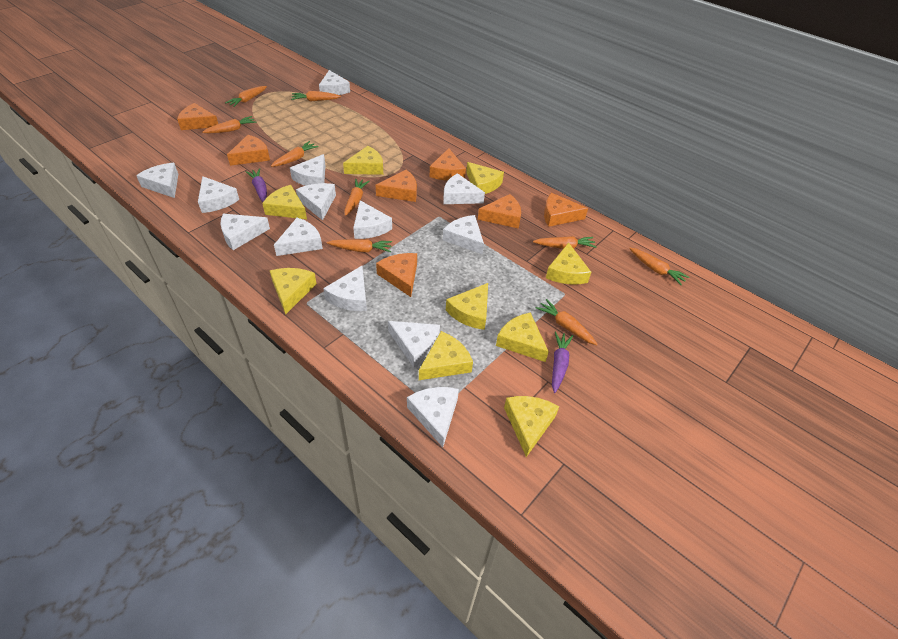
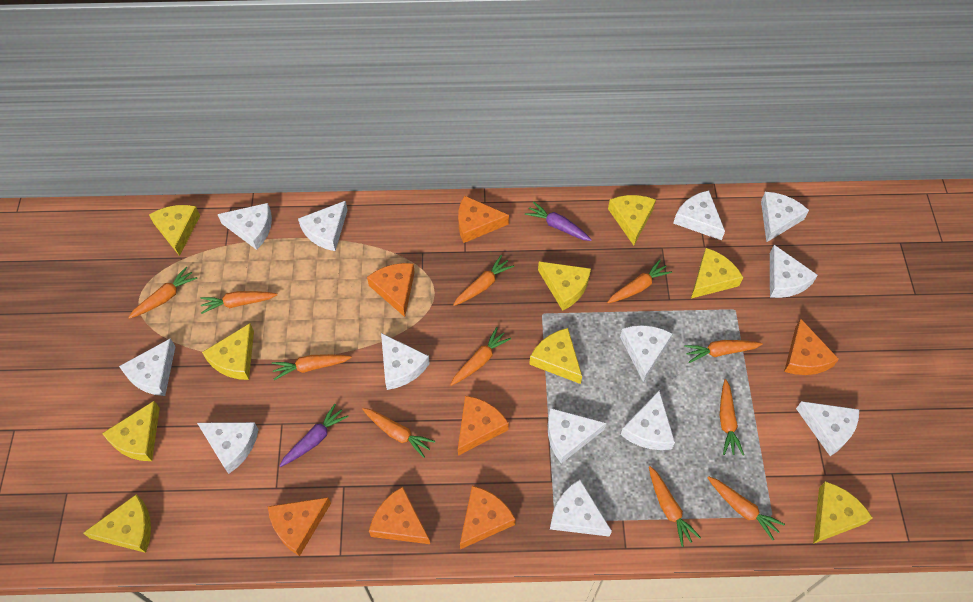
orange carrot: 9 -> 11

